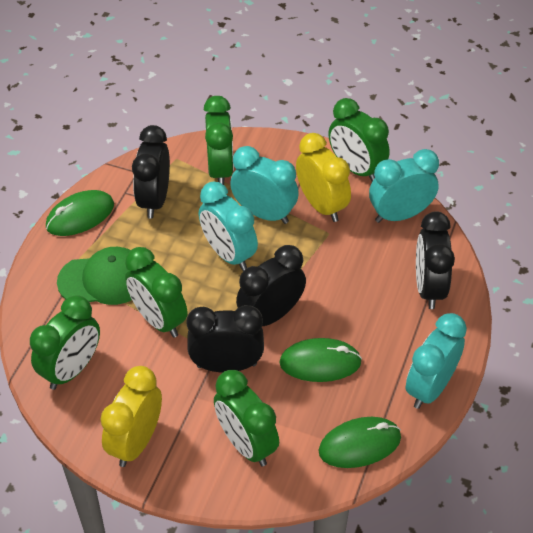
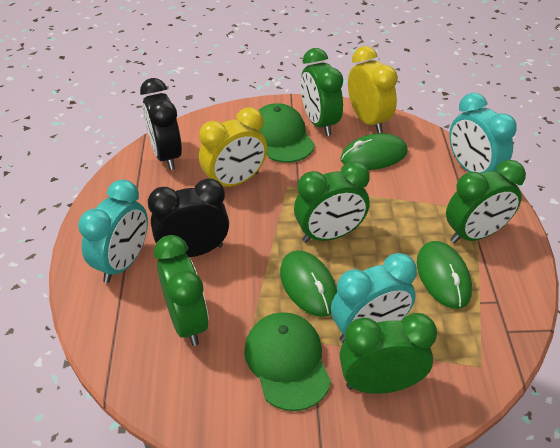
black clock: 4 -> 2
green cap: 1 -> 2
turquoise clock: 4 -> 3

